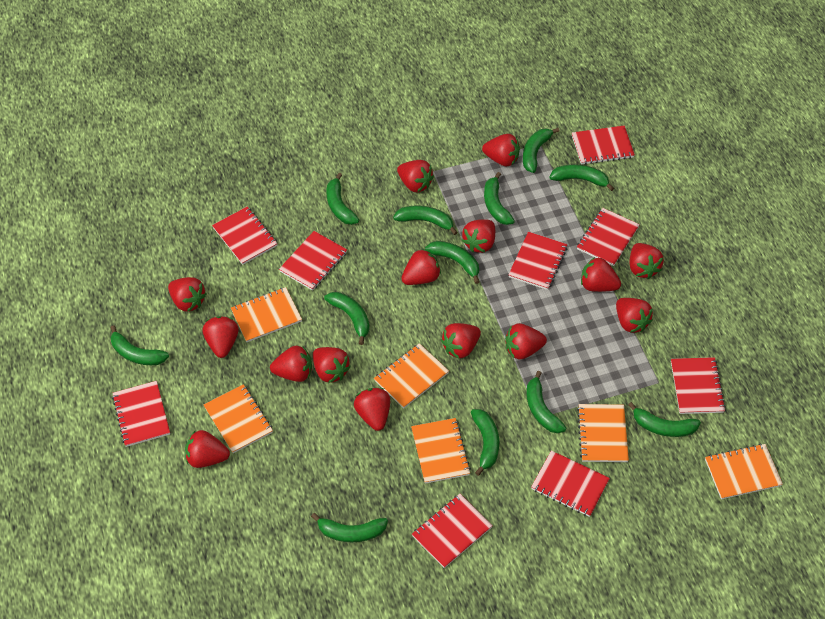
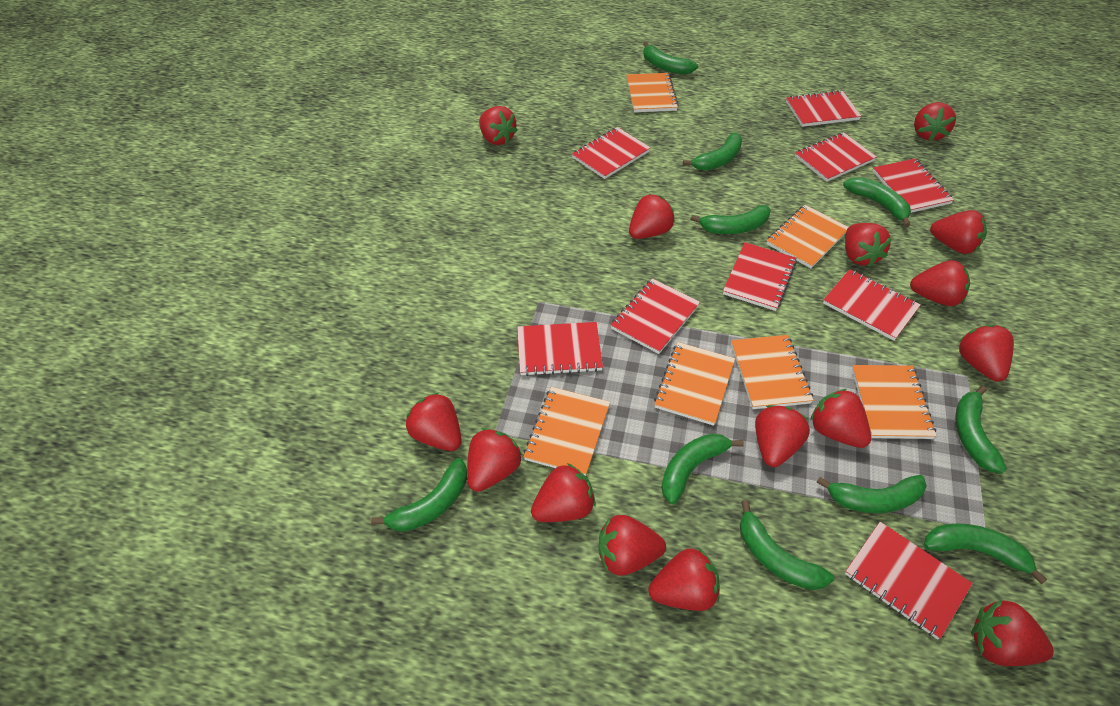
green banana: 12 -> 10

